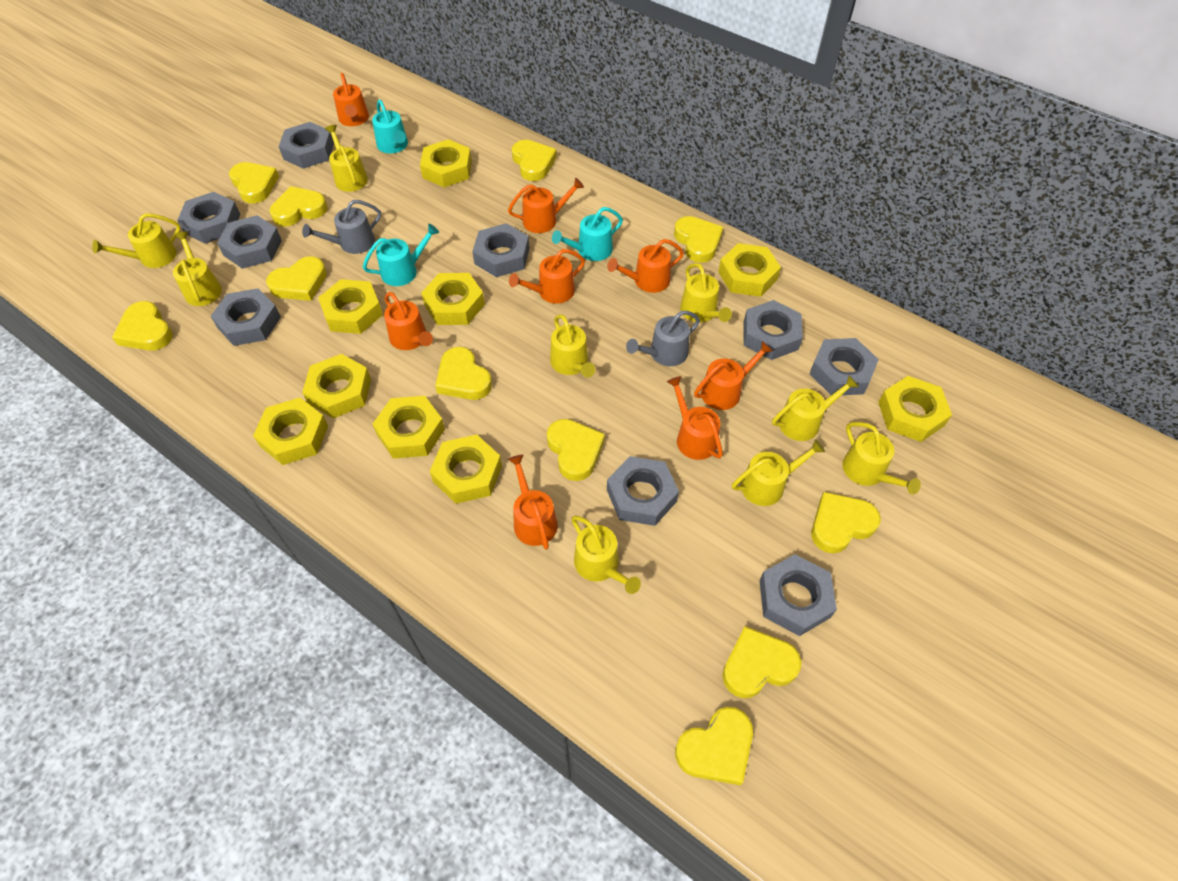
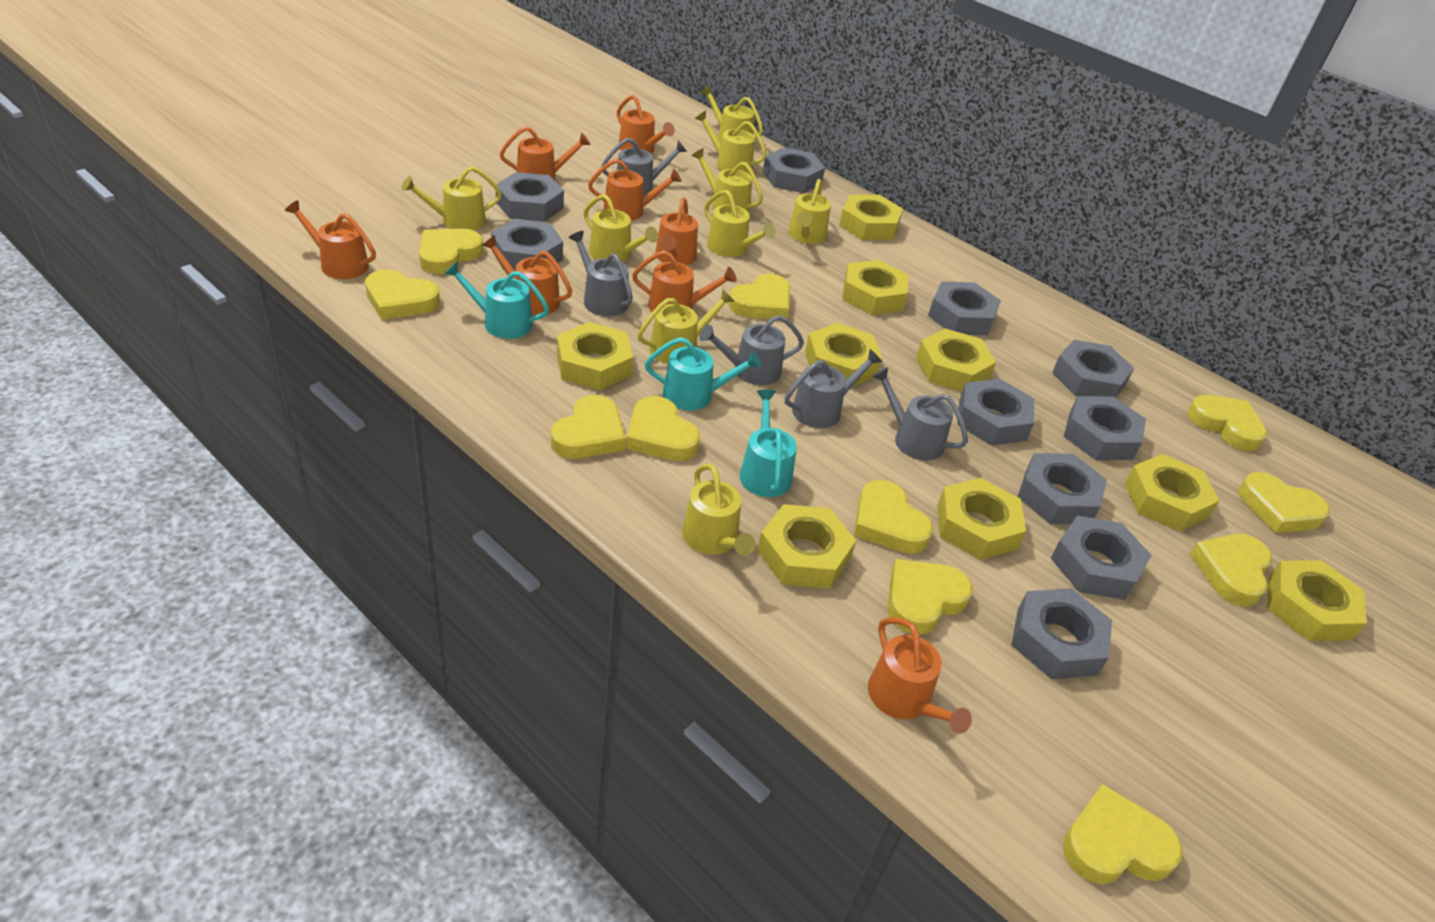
grey nut: 9 -> 10
grey watering can: 2 -> 5

